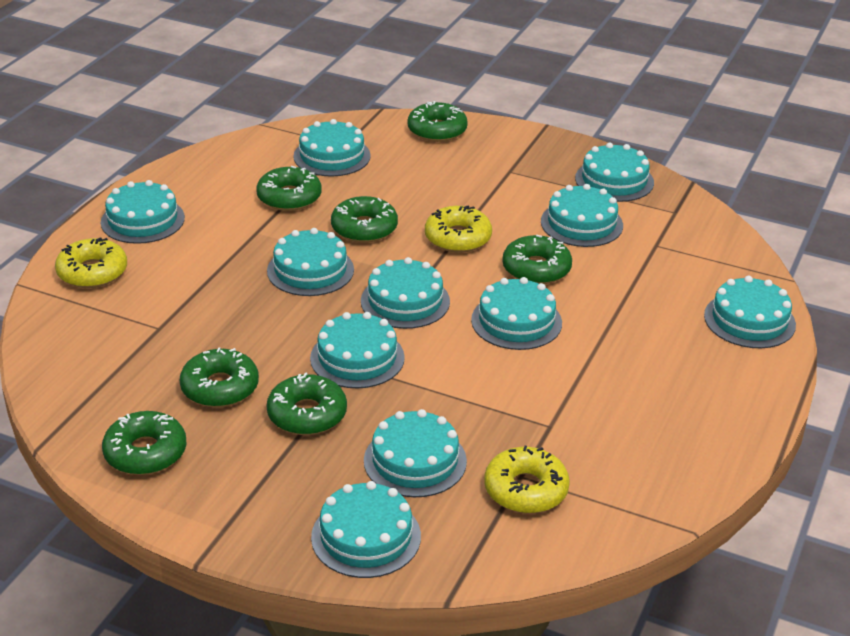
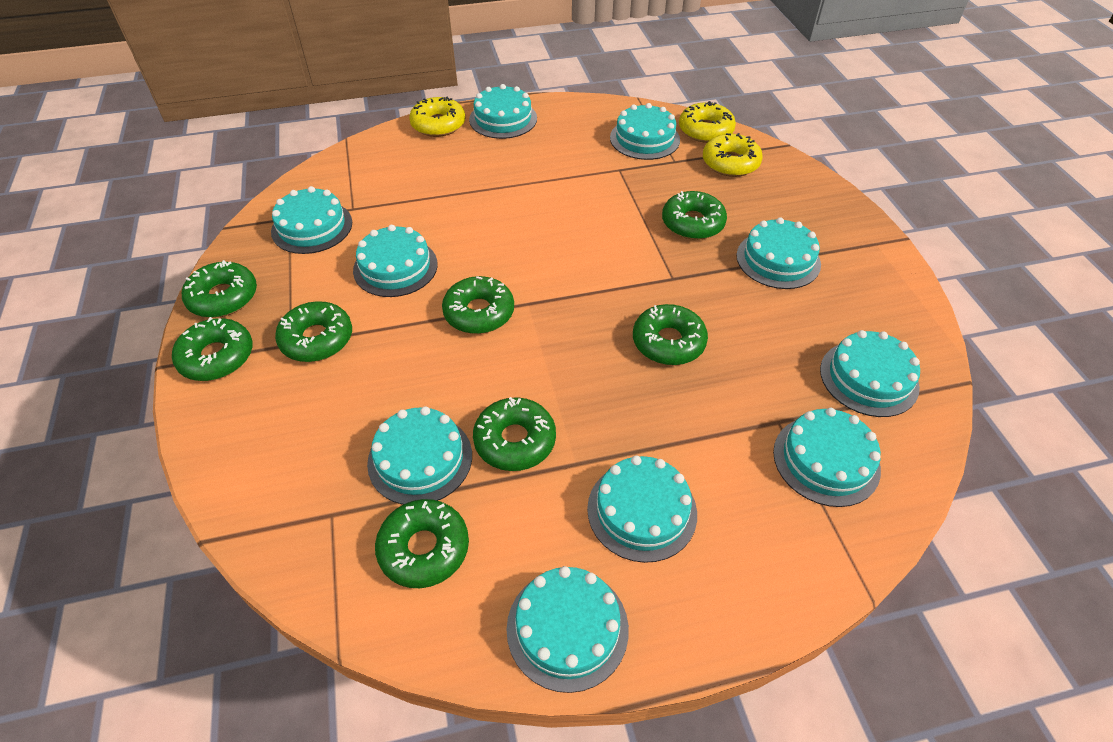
green donut: 7 -> 8
turquoise cake: 11 -> 10

